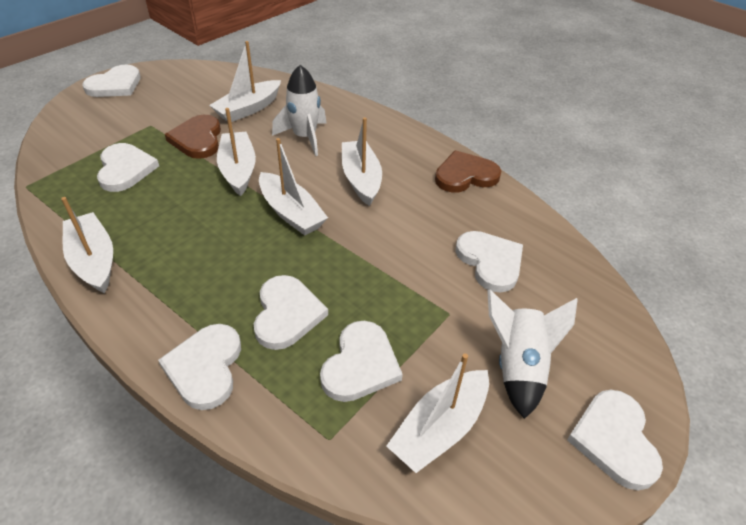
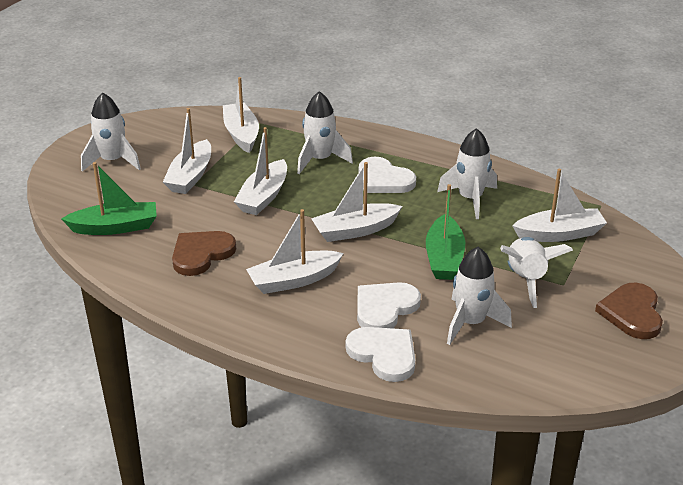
green boat: 0 -> 2
white heart: 7 -> 3
white rocket: 2 -> 5

